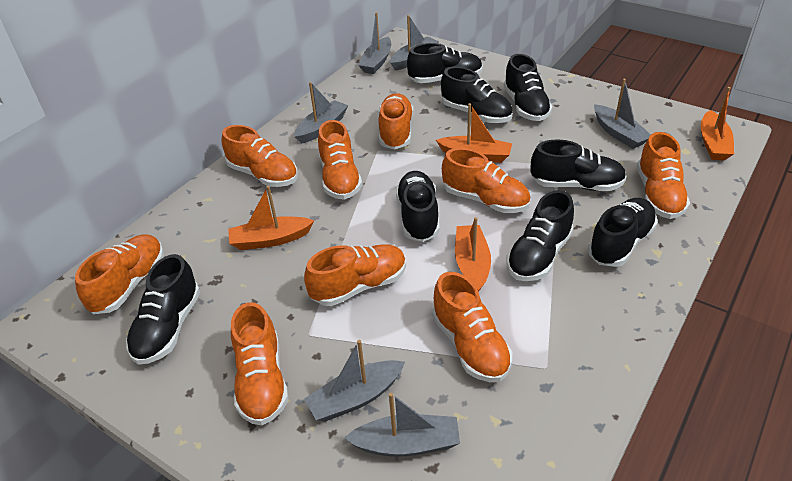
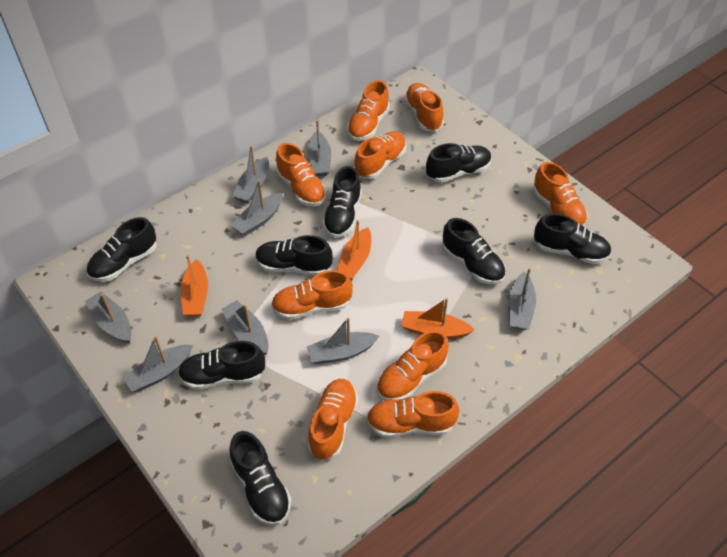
grey boat: 6 -> 8
orange boat: 4 -> 3

